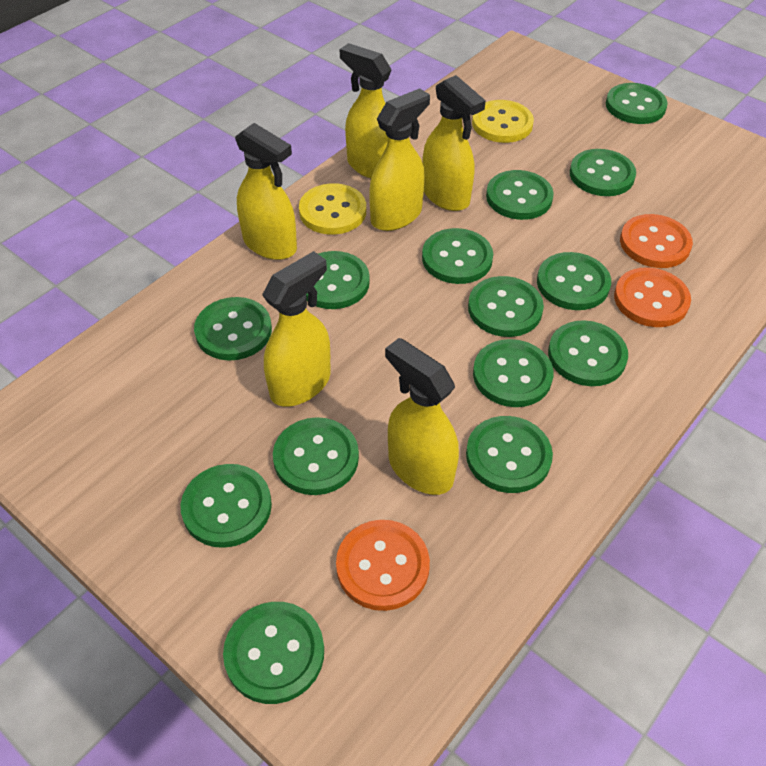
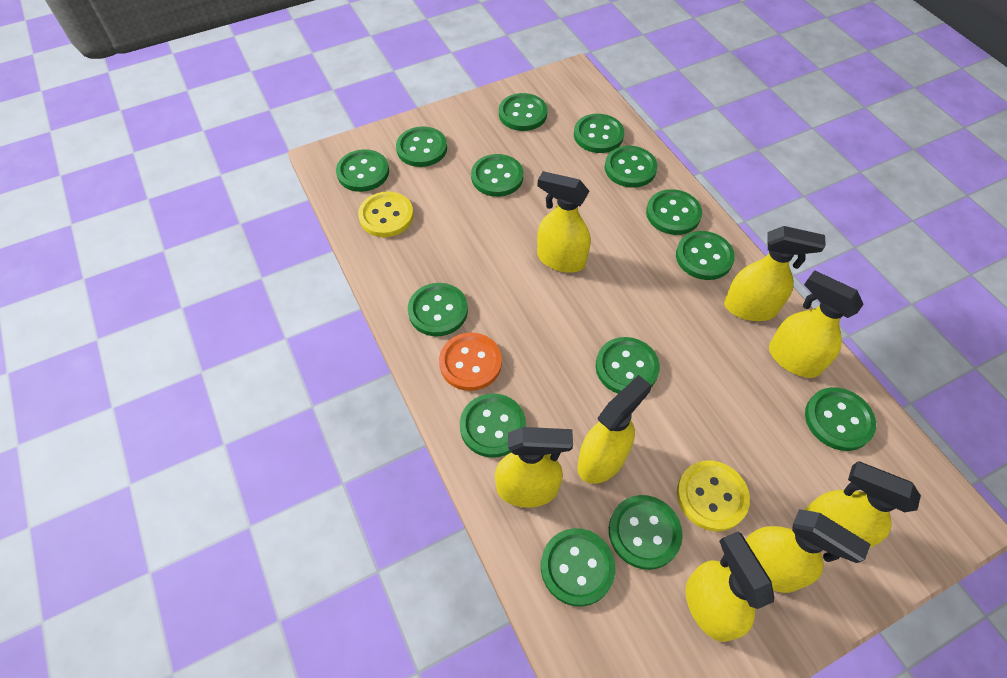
orange button: 3 -> 1
yellow spray bottle: 6 -> 8

